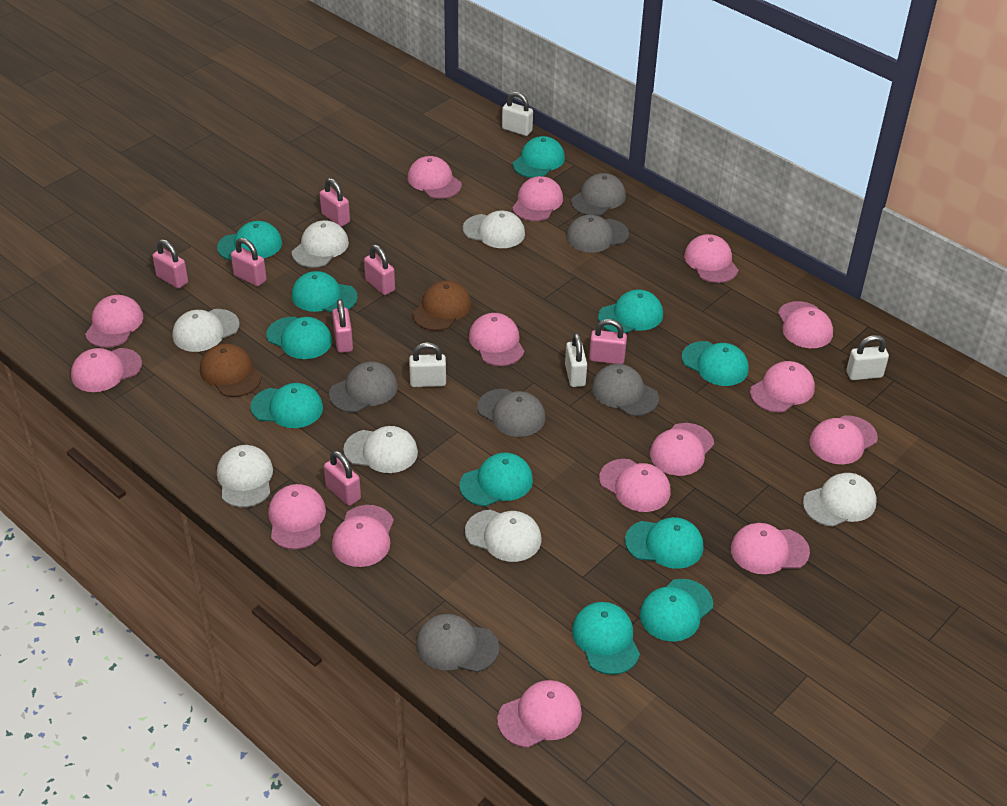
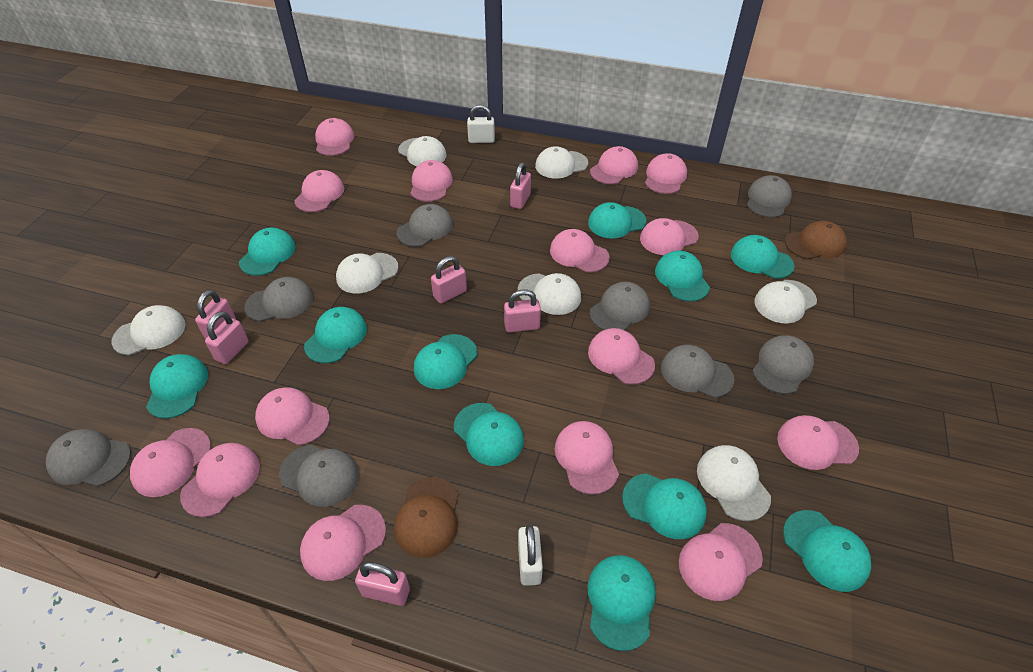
grey cap: 6 -> 8
pink padlock: 7 -> 6
white padlock: 4 -> 2

